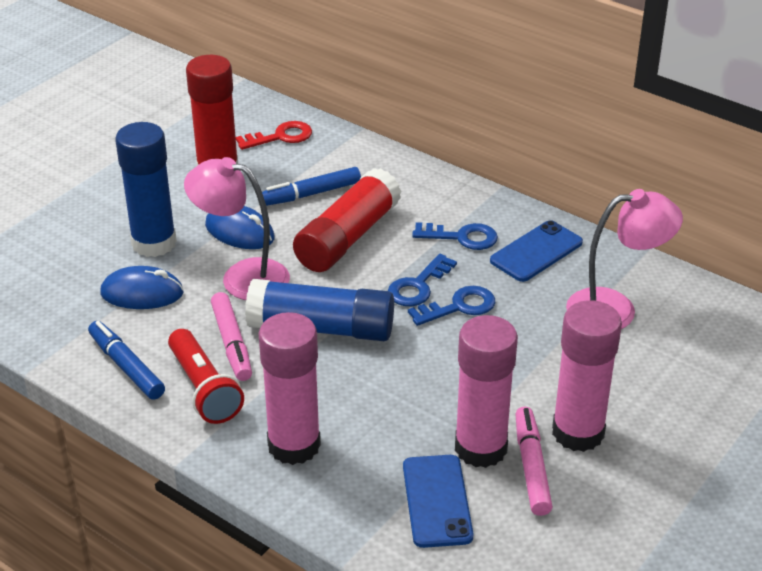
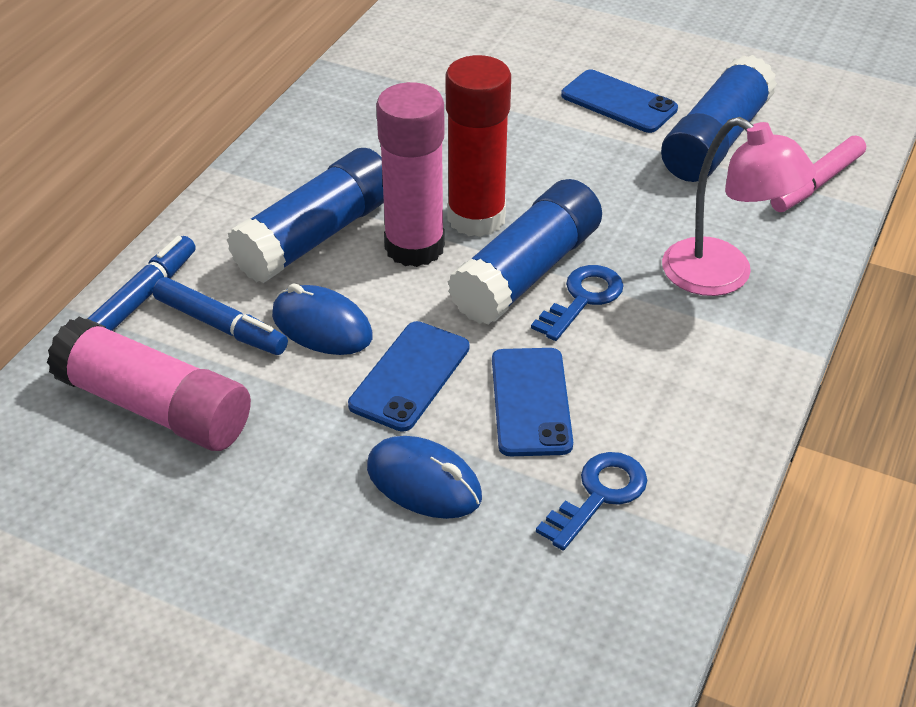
blue glue stick: 2 -> 3
blue key: 3 -> 2
blue phone: 2 -> 3
pink glue stick: 3 -> 2
pink lamp: 2 -> 1
pink marker: 2 -> 1
red flashlight: 1 -> 0
red glue stick: 2 -> 1
red key: 1 -> 0

